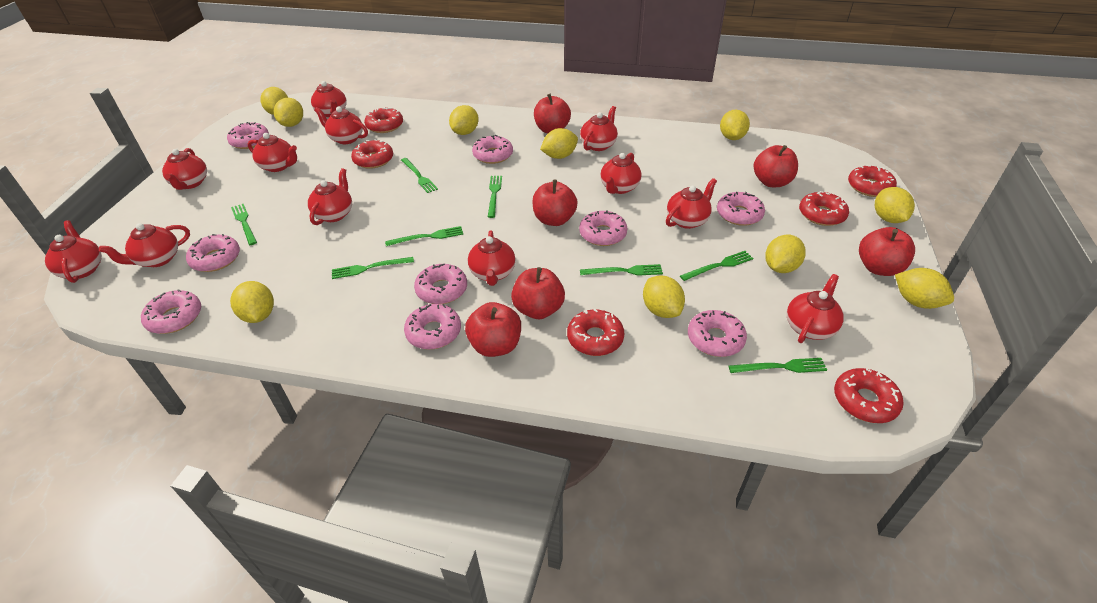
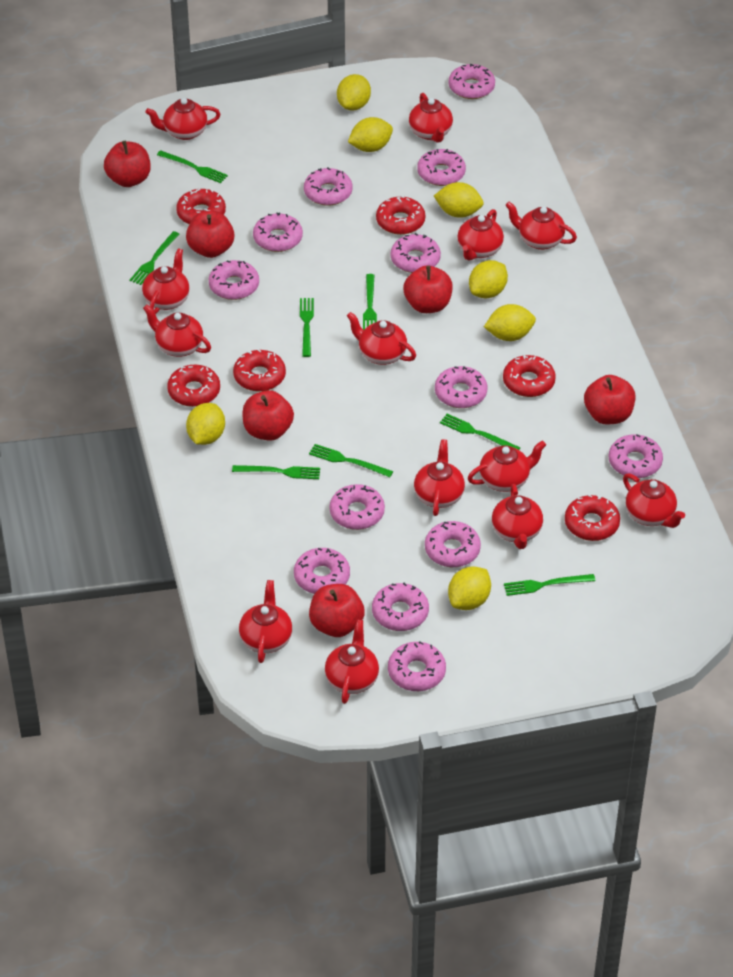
pink donut: 9 -> 13
red teapot: 12 -> 13
yellow lemon: 10 -> 7

